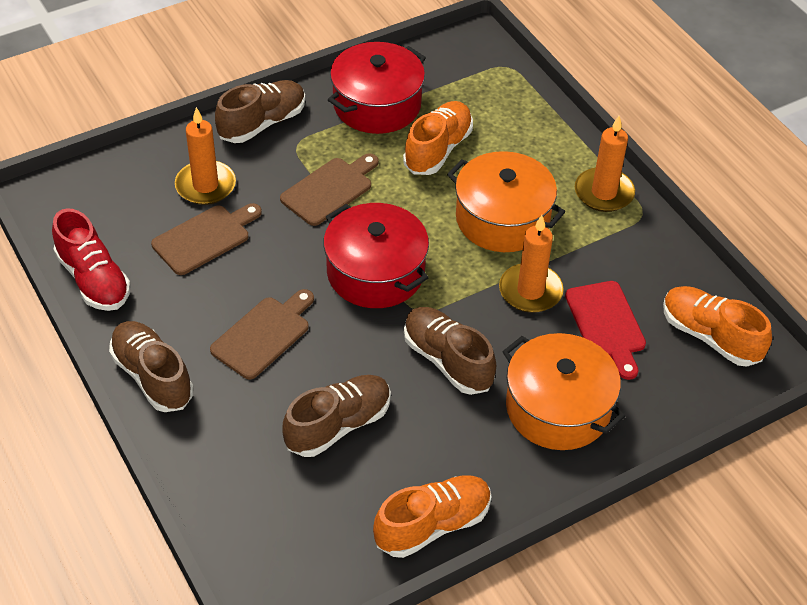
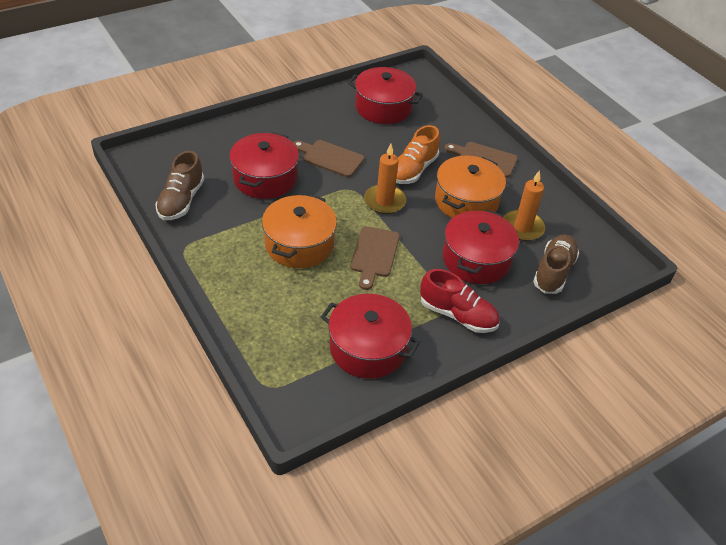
brown shoe: 4 -> 2
orange candle: 3 -> 2
orange shoe: 3 -> 1
red cutting board: 1 -> 0
red pot: 2 -> 4

